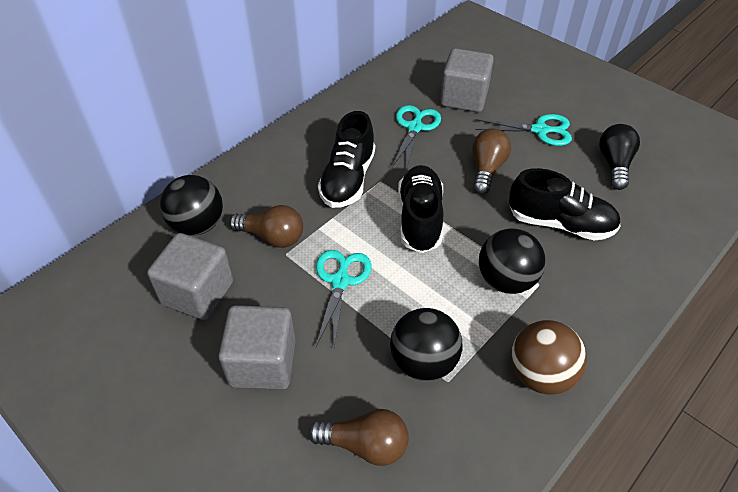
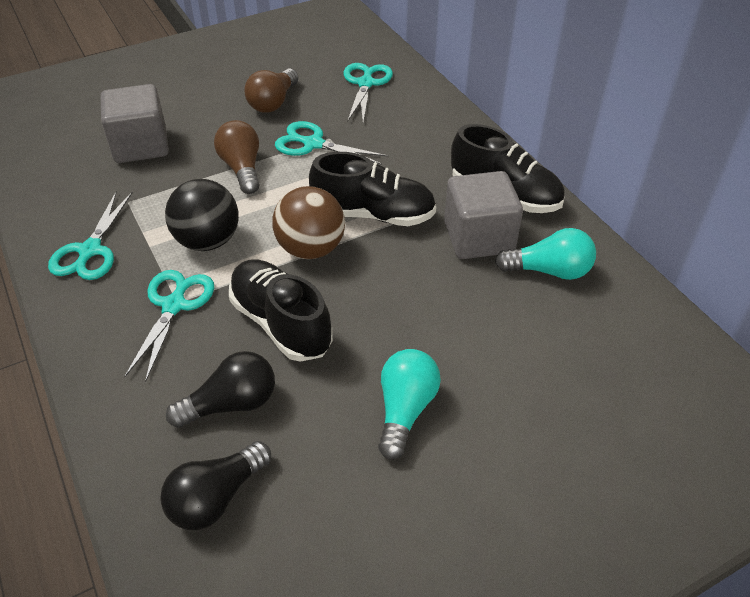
black ball: 3 -> 1
black light bulb: 1 -> 2
brown light bulb: 3 -> 2
grey cube: 3 -> 2
turquoise light bulb: 0 -> 2
turquoise scissors: 3 -> 4

